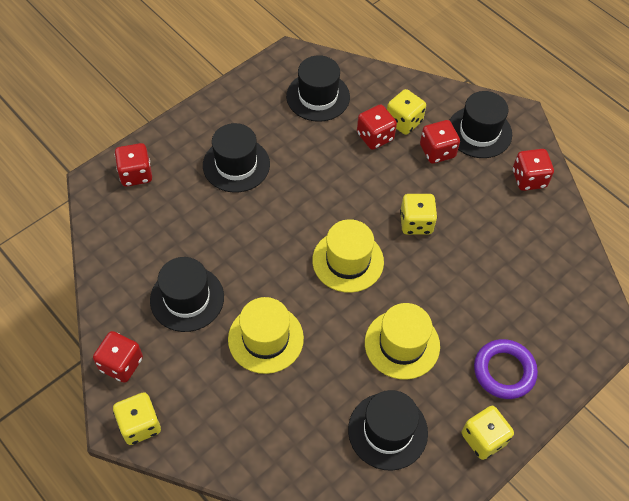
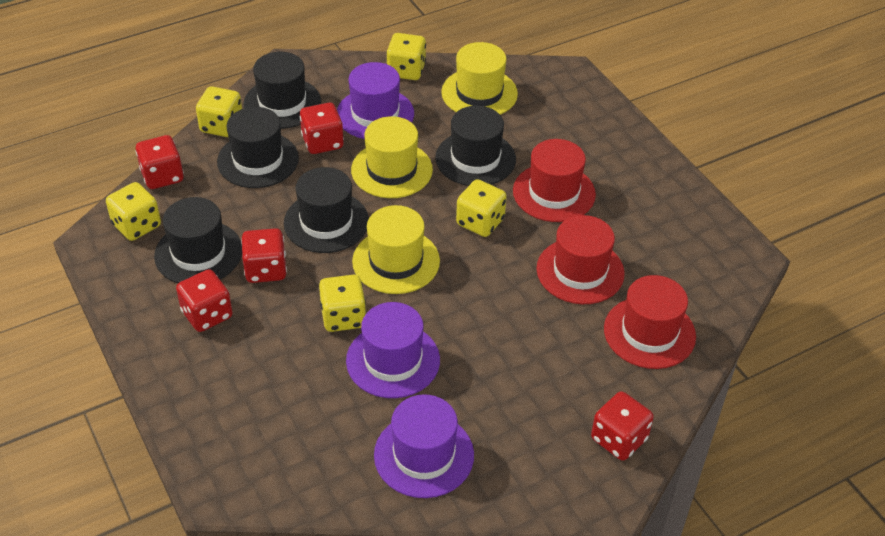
purple hat: 0 -> 3
purple ring: 1 -> 0
red hat: 0 -> 3
yellow dice: 4 -> 5

